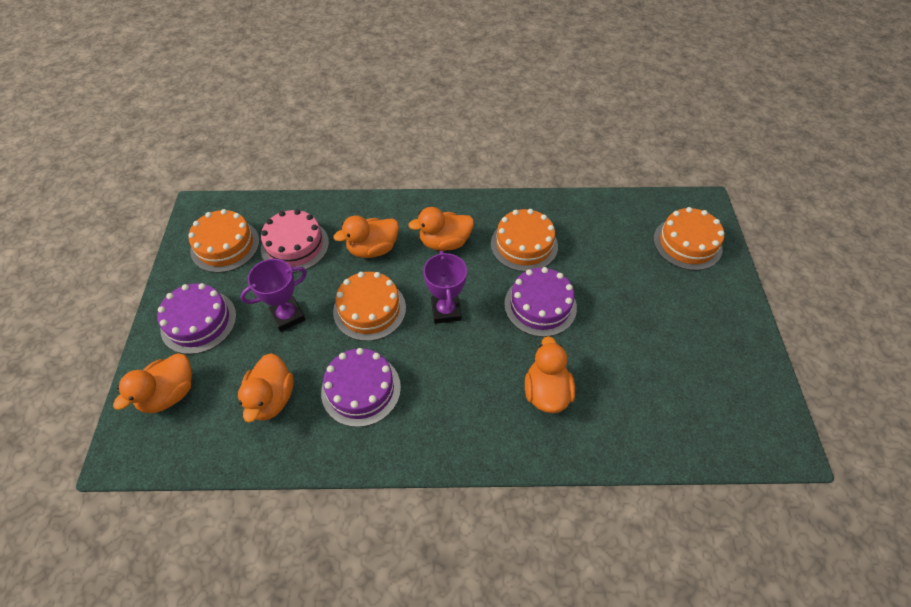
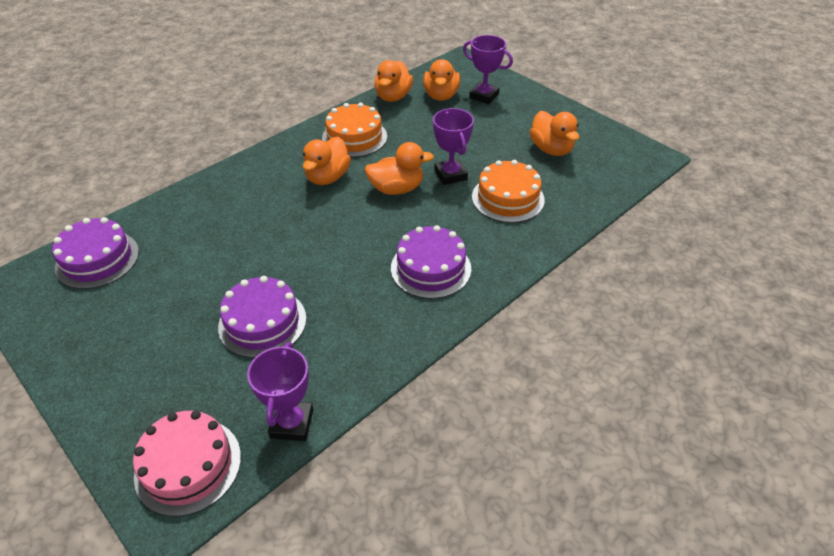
orange cake: 4 -> 2
purple trophy: 2 -> 3

